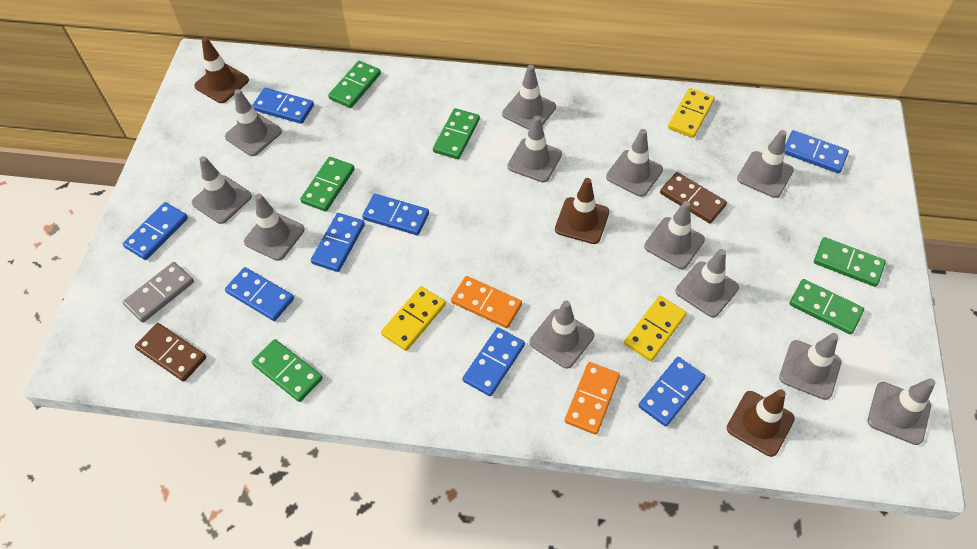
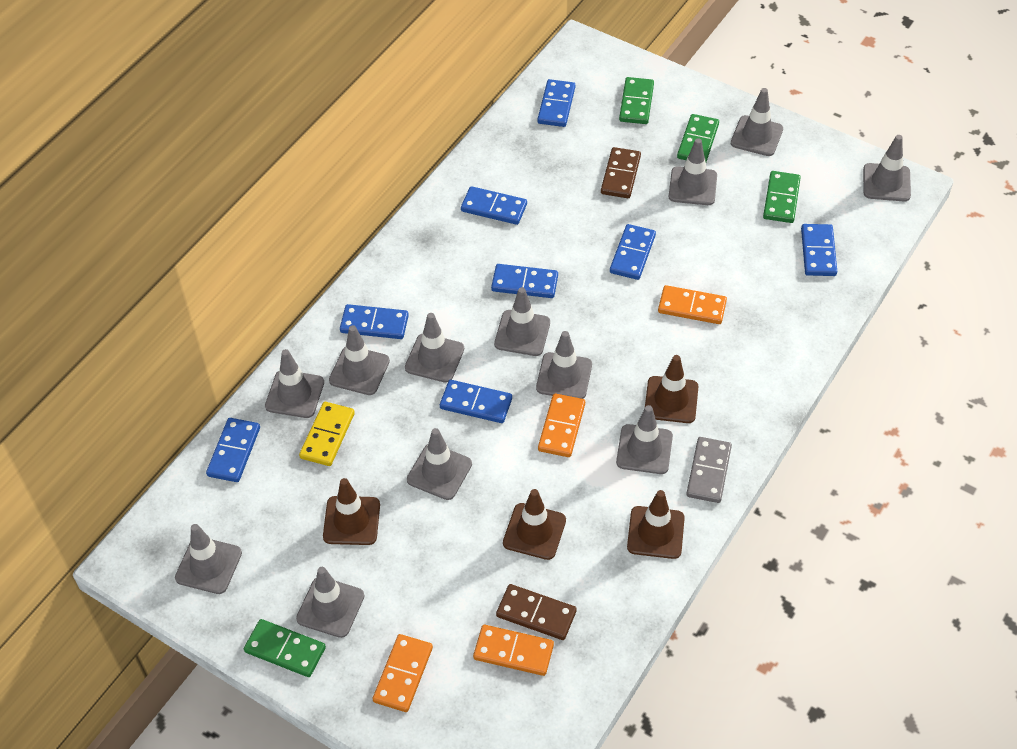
brown traffic cone: 3 -> 4
green domino: 6 -> 4
orange domino: 2 -> 4
yellow domino: 3 -> 1

